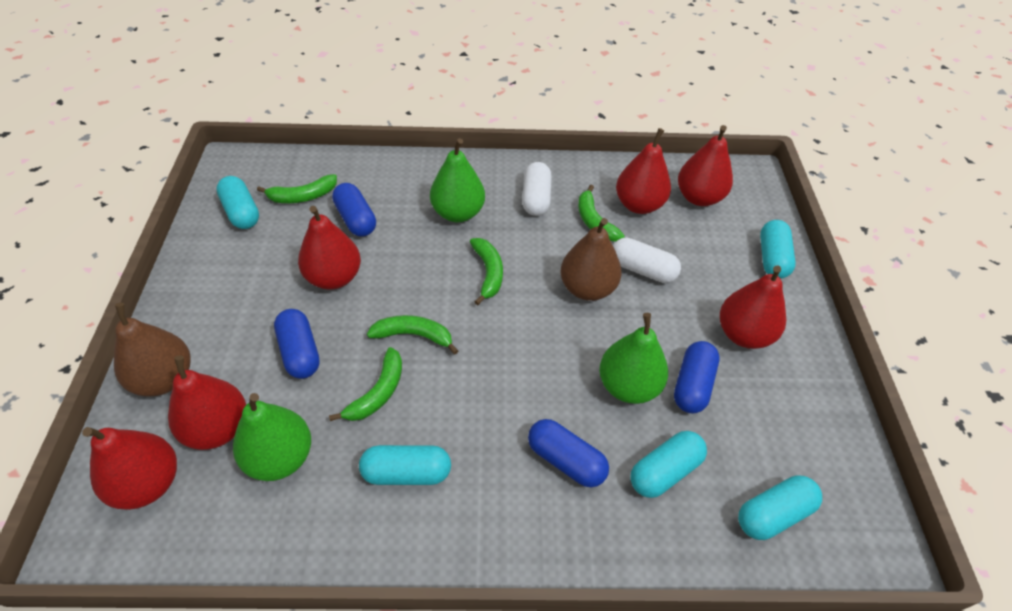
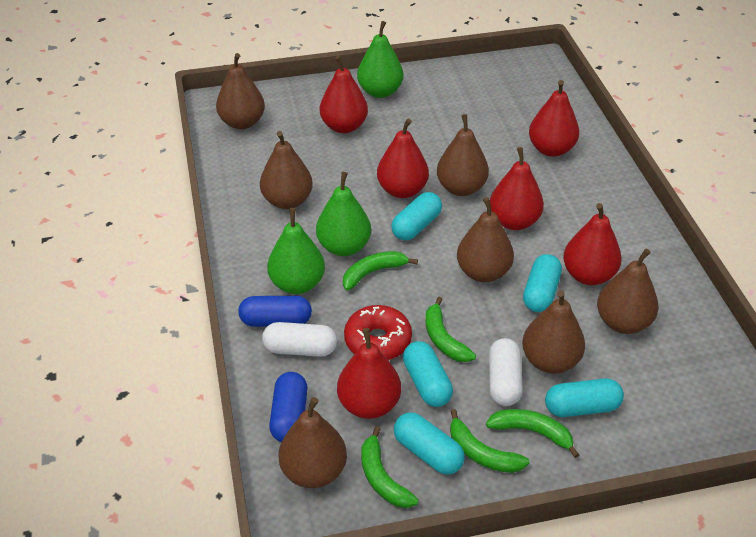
blue capsule: 4 -> 2
brown pear: 2 -> 7
red donut: 0 -> 1

